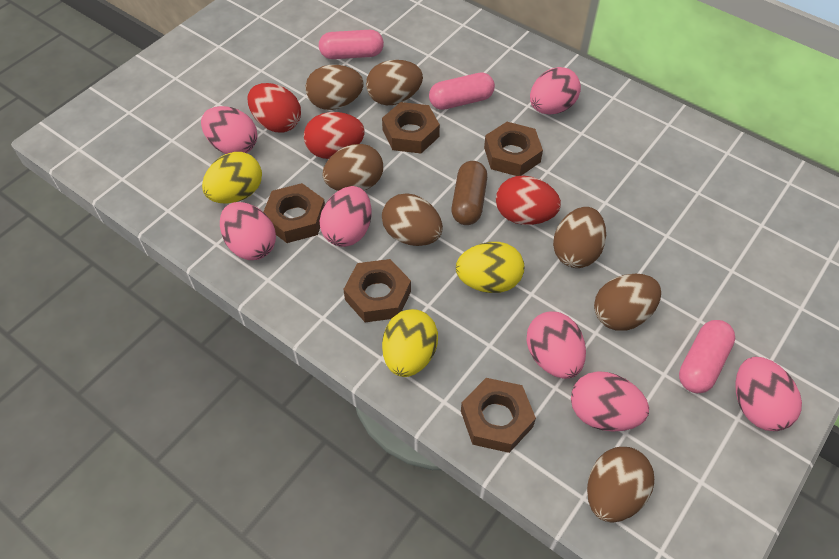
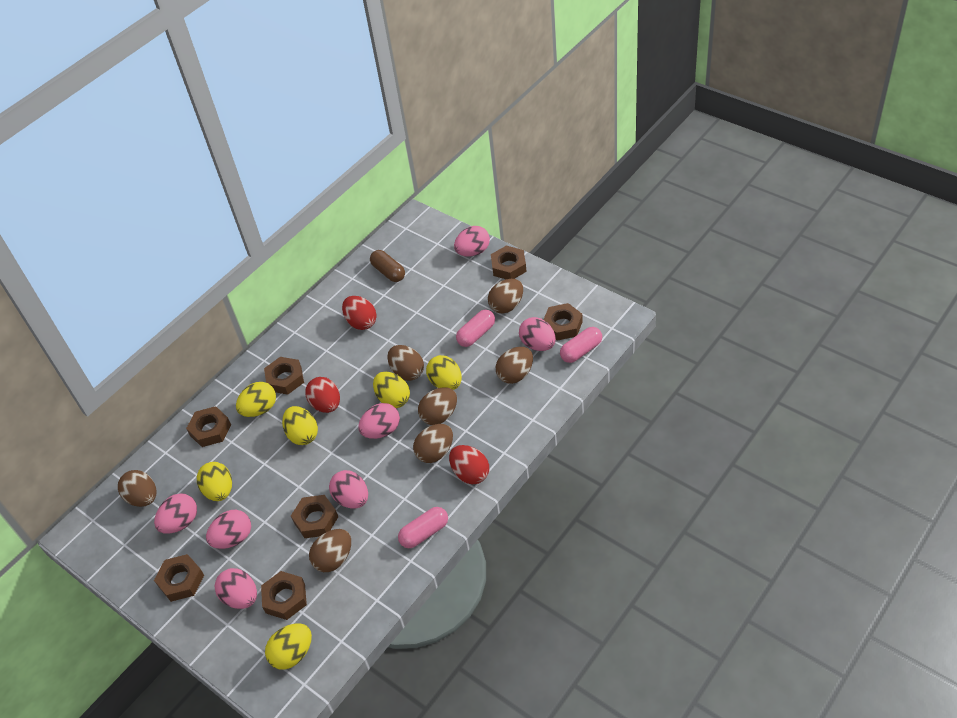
brown nut: 5 -> 7
yellow egg: 3 -> 6

